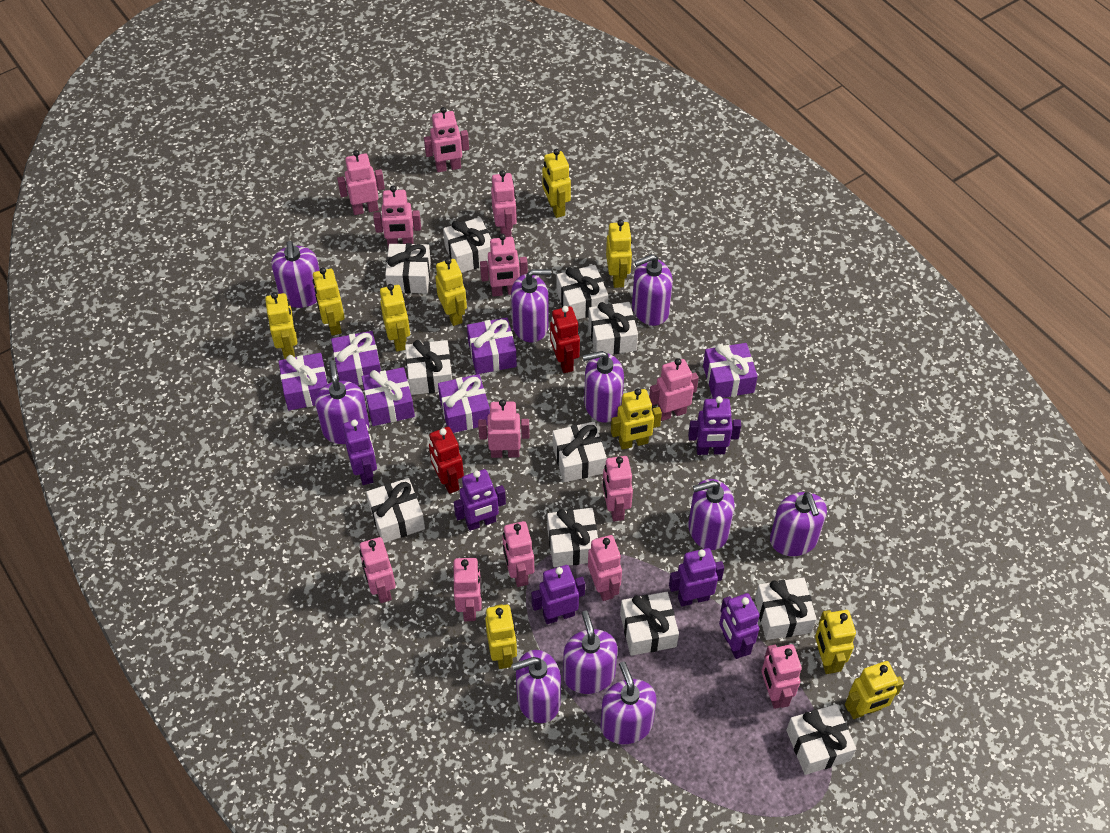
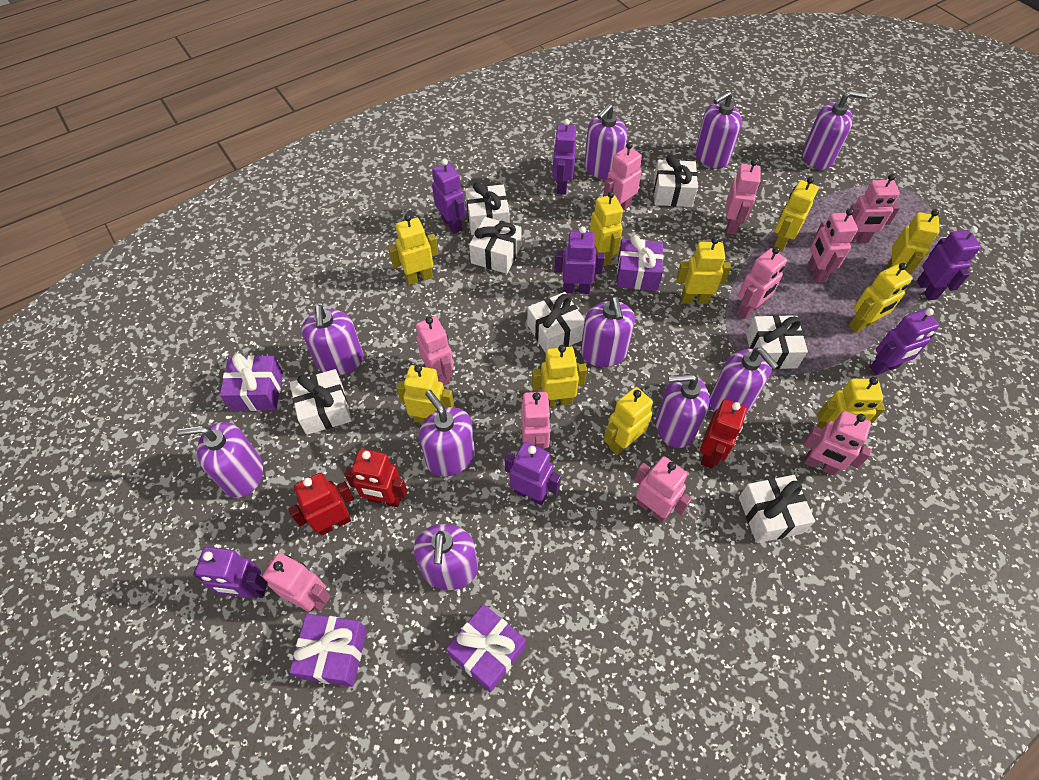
pink robot: 13 -> 10
purple gift: 6 -> 4
purple robot: 6 -> 7
red robot: 2 -> 3
white gift: 11 -> 7

